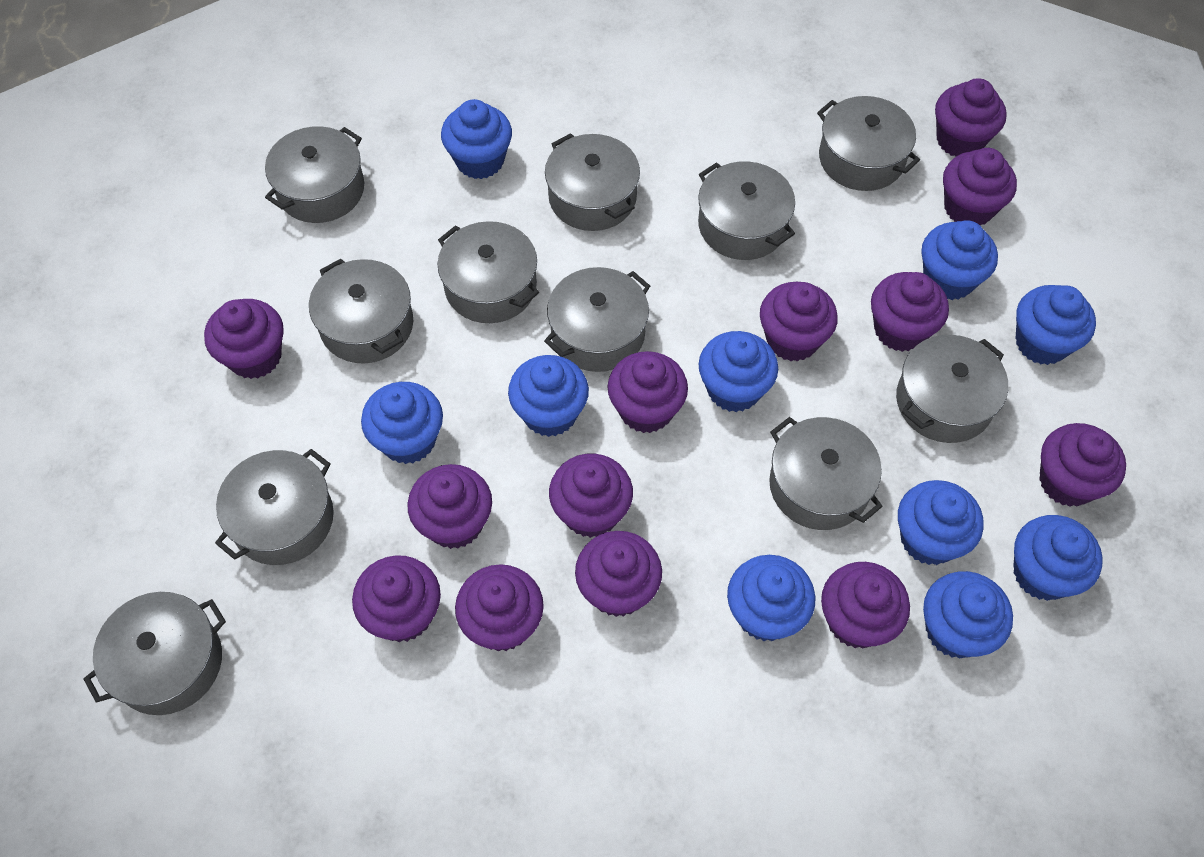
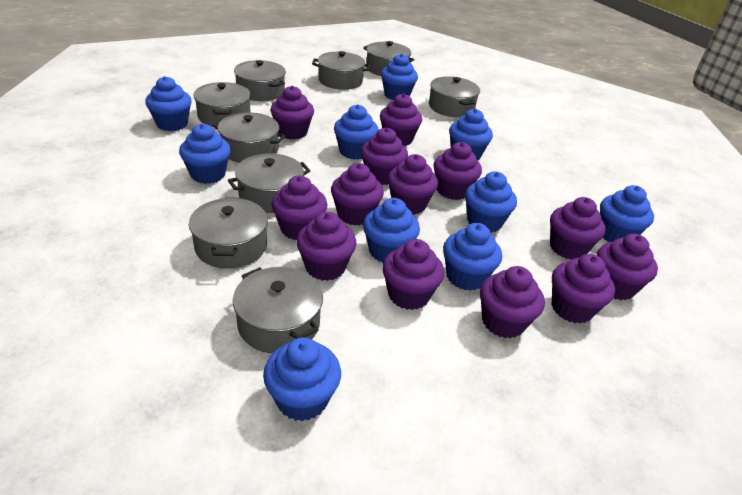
grey pot: 11 -> 9

